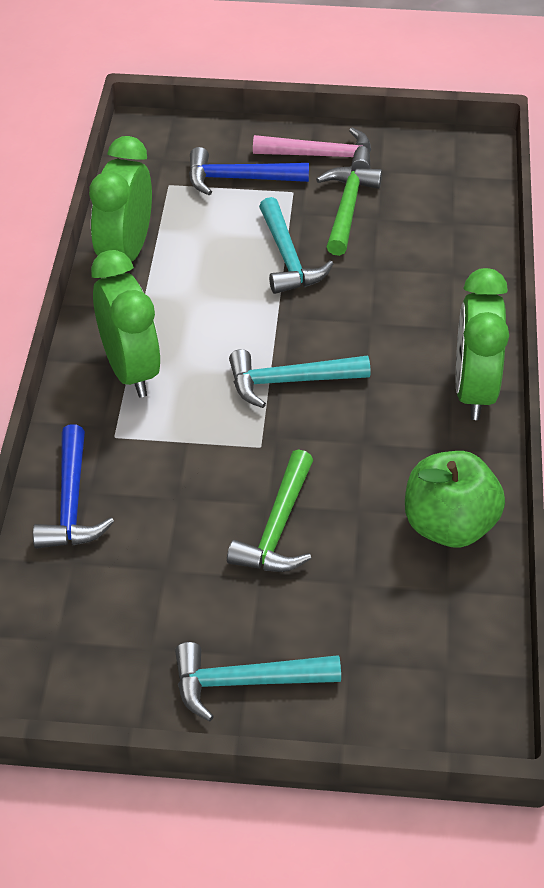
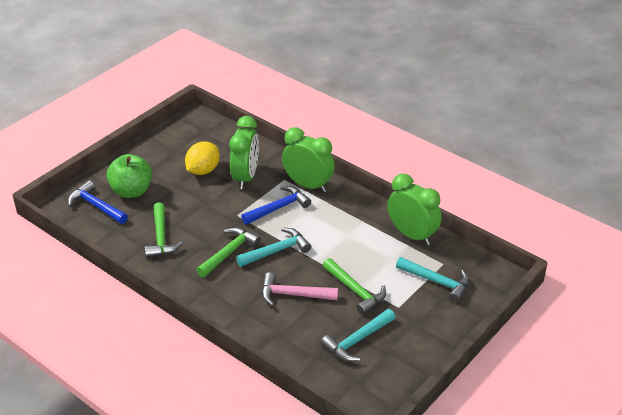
green hammer: 2 -> 3
yellow lemon: 0 -> 1

